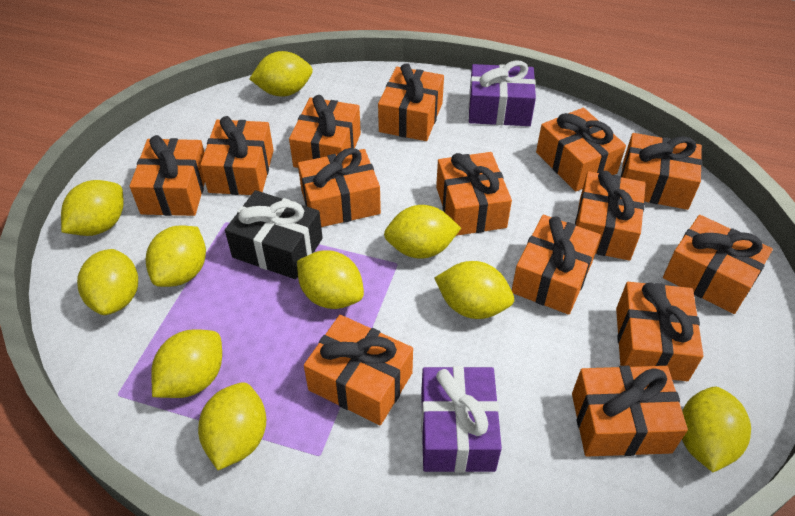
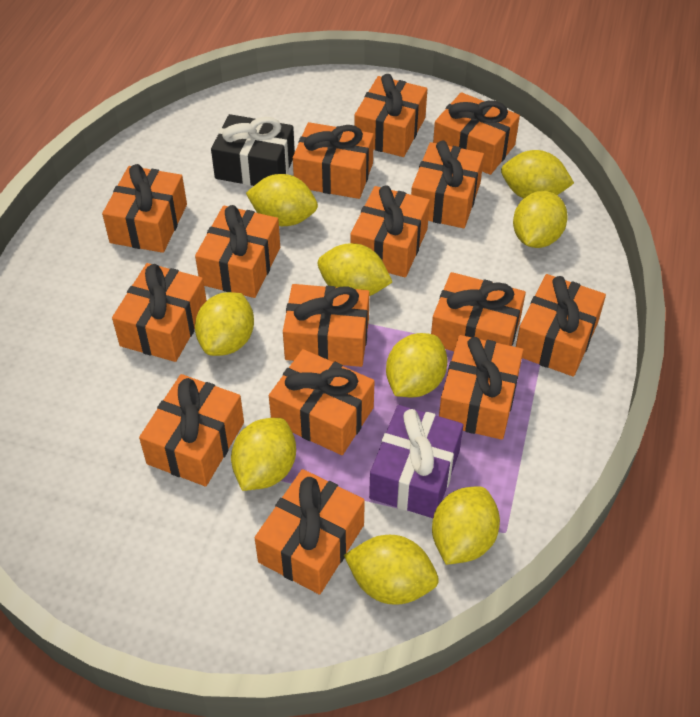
orange gift: 14 -> 15
purple gift: 2 -> 1
yellow lemon: 10 -> 9

